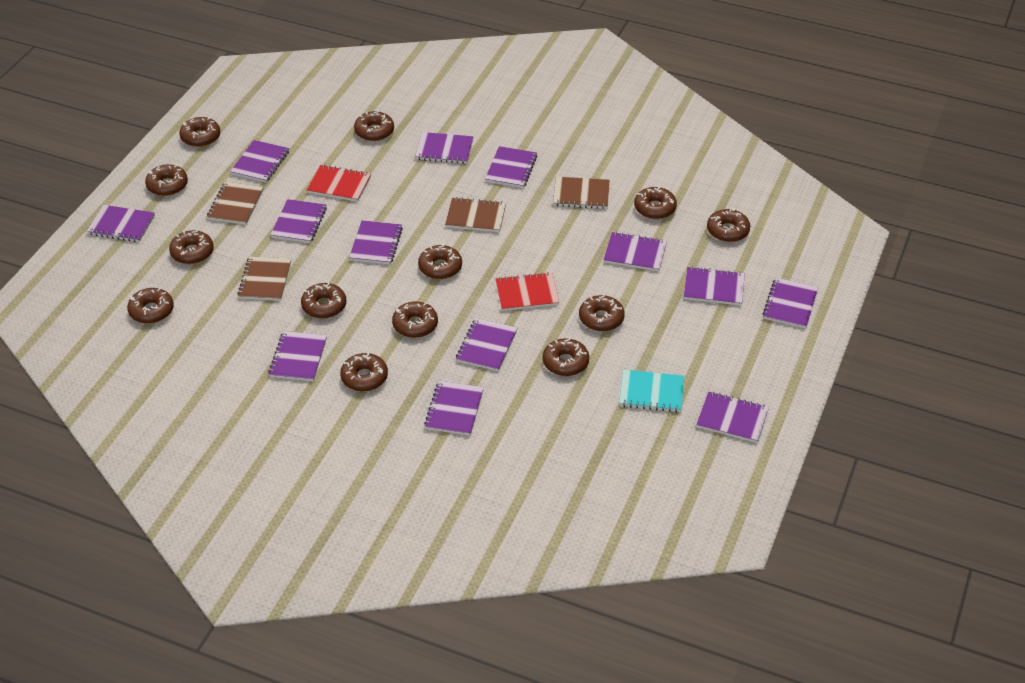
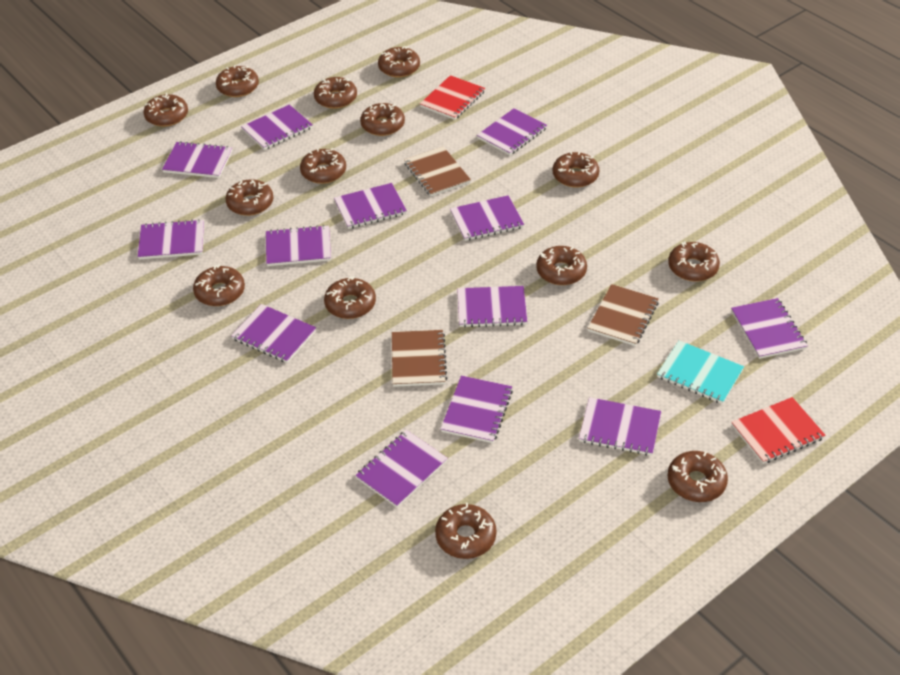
brown donut: 13 -> 14
brown notebook: 4 -> 3

